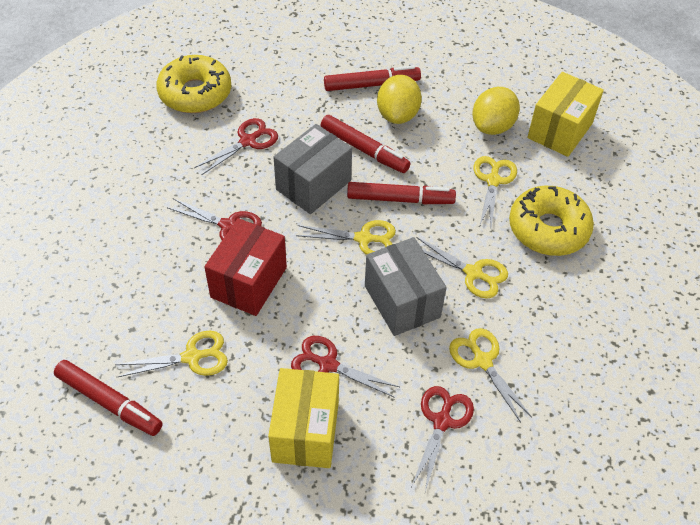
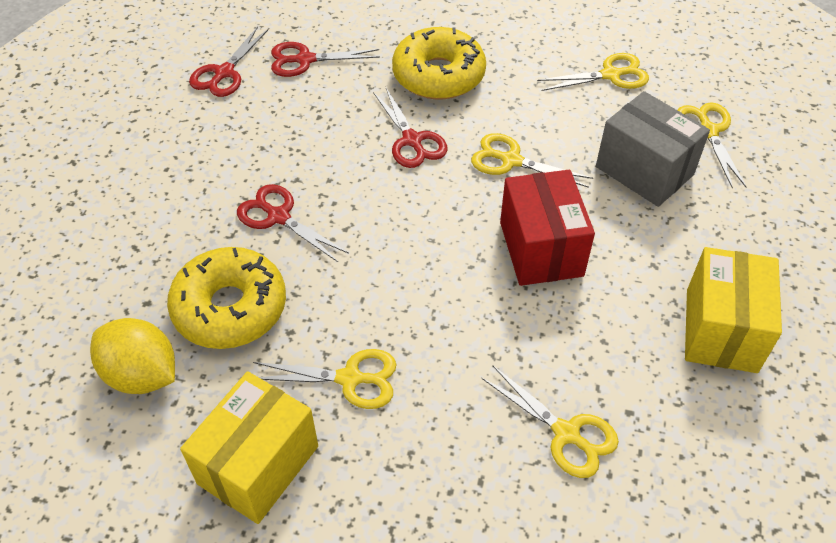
grey box: 2 -> 1
red marker: 4 -> 0
yellow lemon: 2 -> 1

